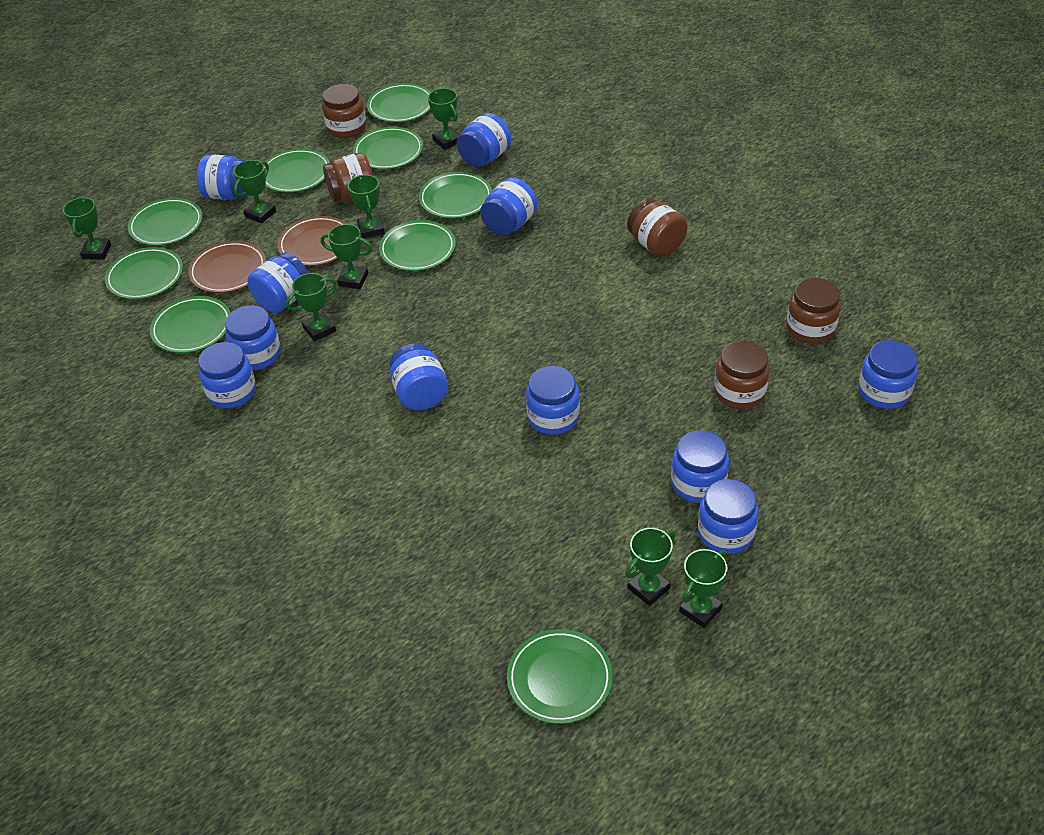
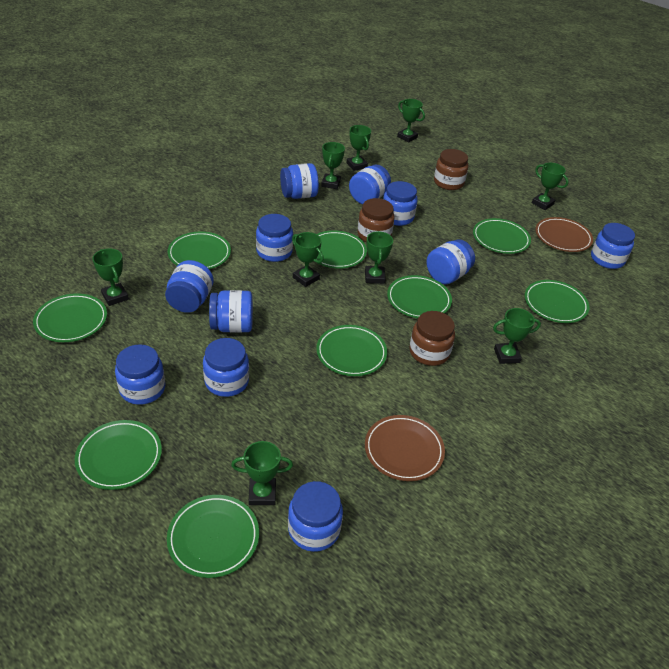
brown jar: 5 -> 3
green trophy: 8 -> 9

